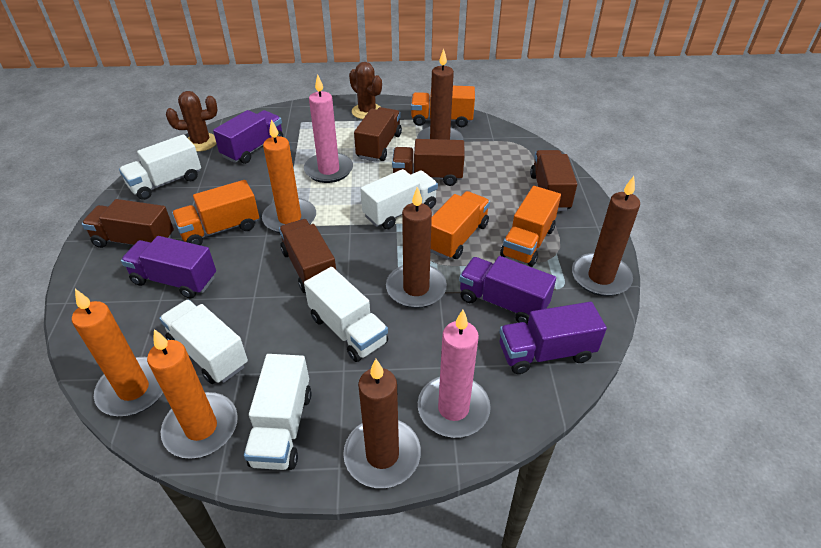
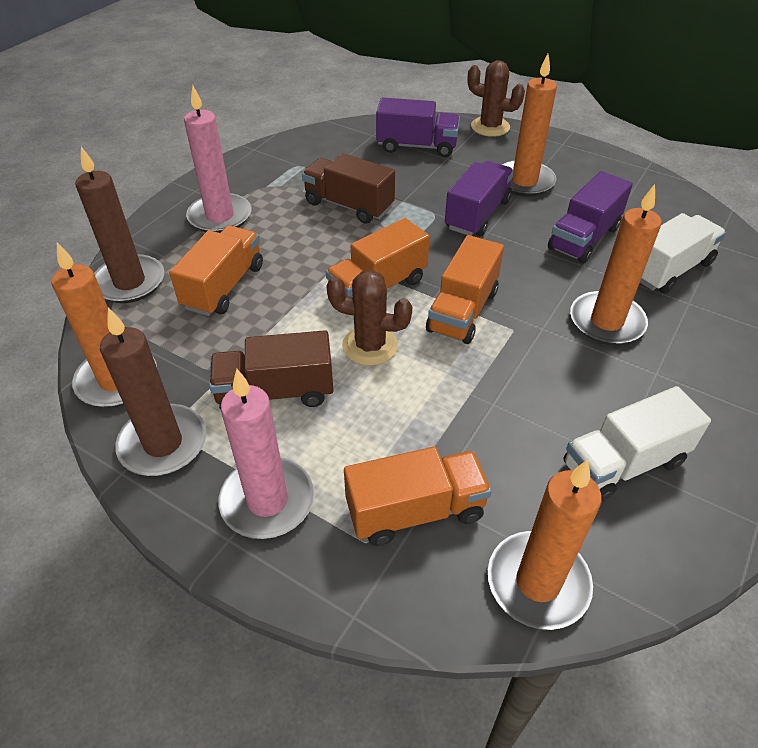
brown candle: 4 -> 2
brown truck: 5 -> 2
orange candle: 3 -> 4
purple truck: 4 -> 3
white truck: 5 -> 2

